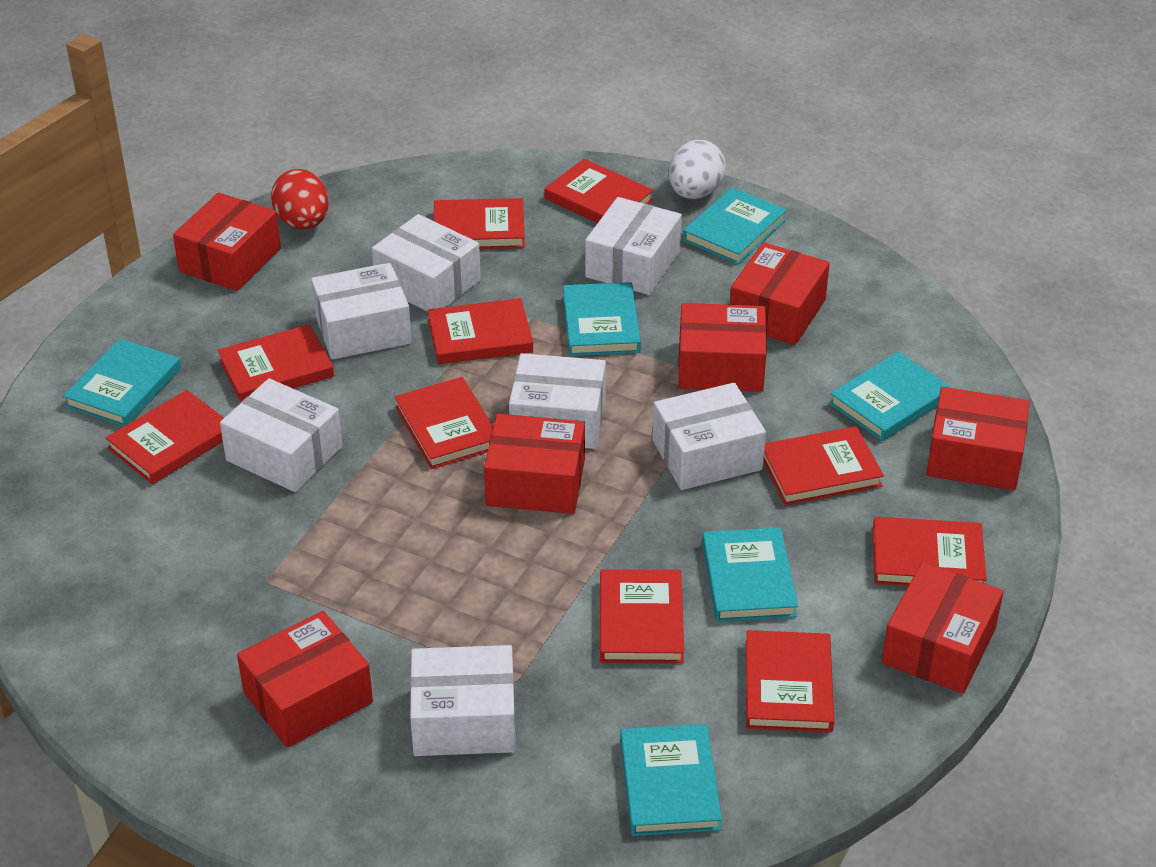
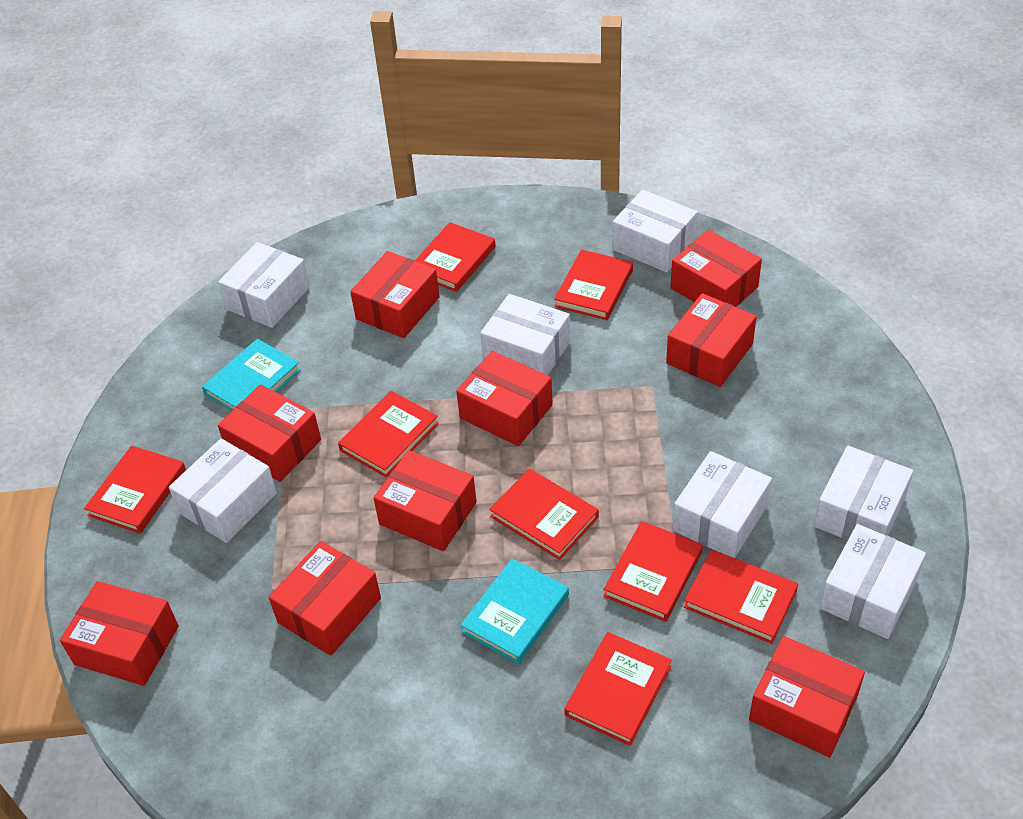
red book: 10 -> 8
red box: 7 -> 9
red egg: 1 -> 0
turquoise book: 6 -> 2
white egg: 1 -> 0

